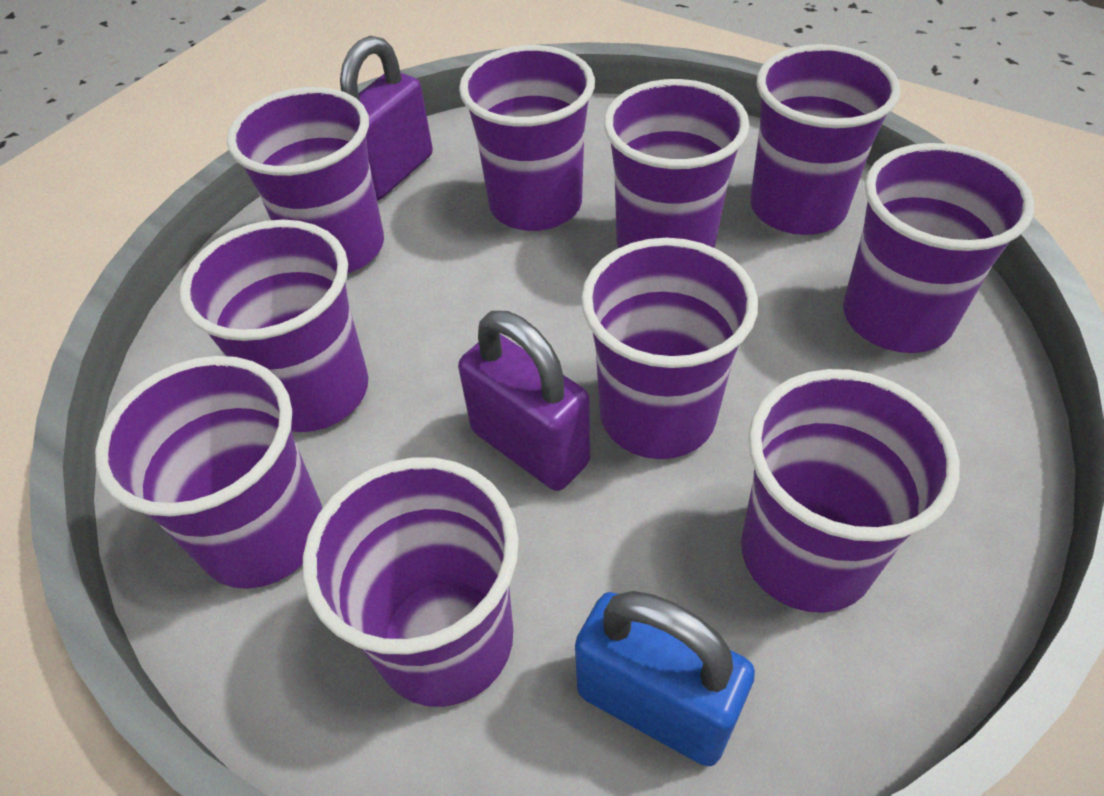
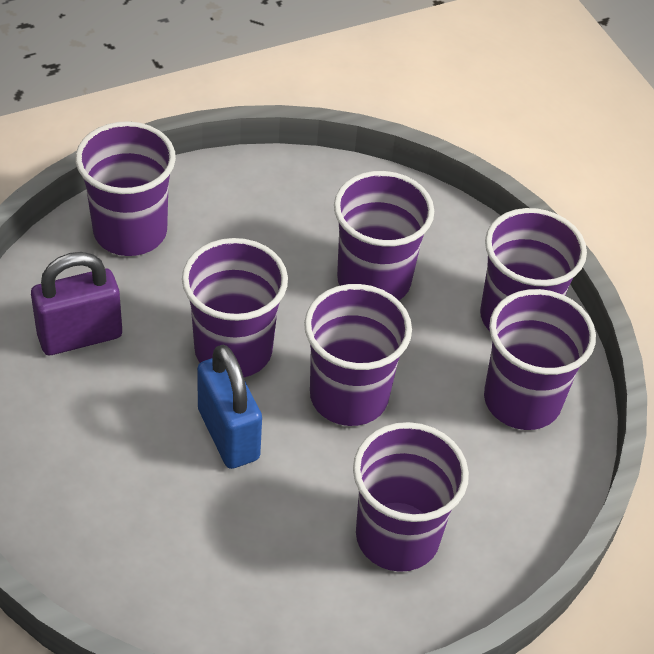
purple cup: 10 -> 7
purple padlock: 2 -> 1

